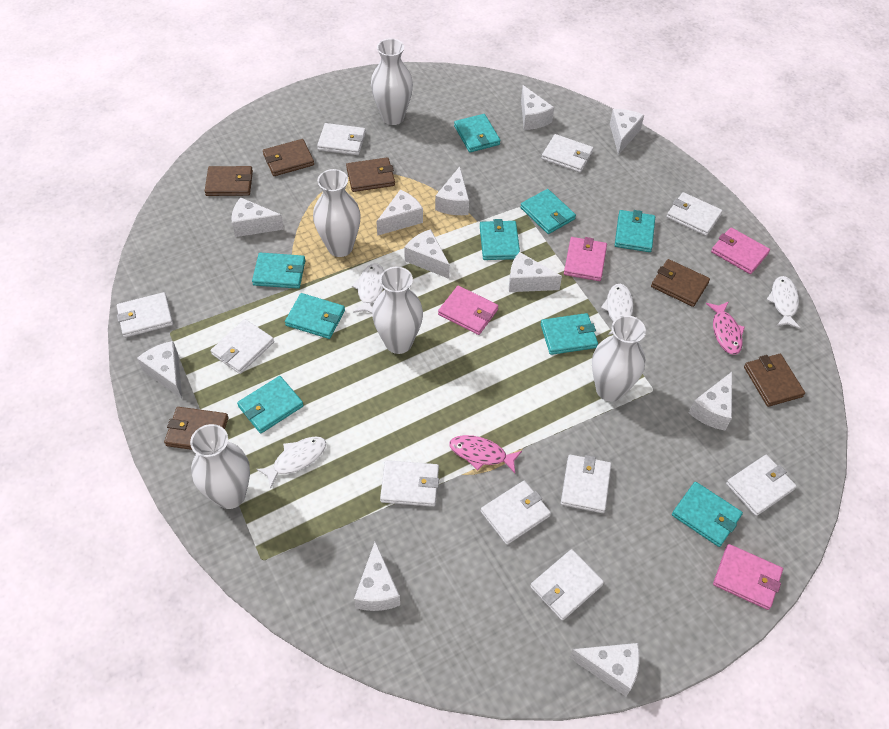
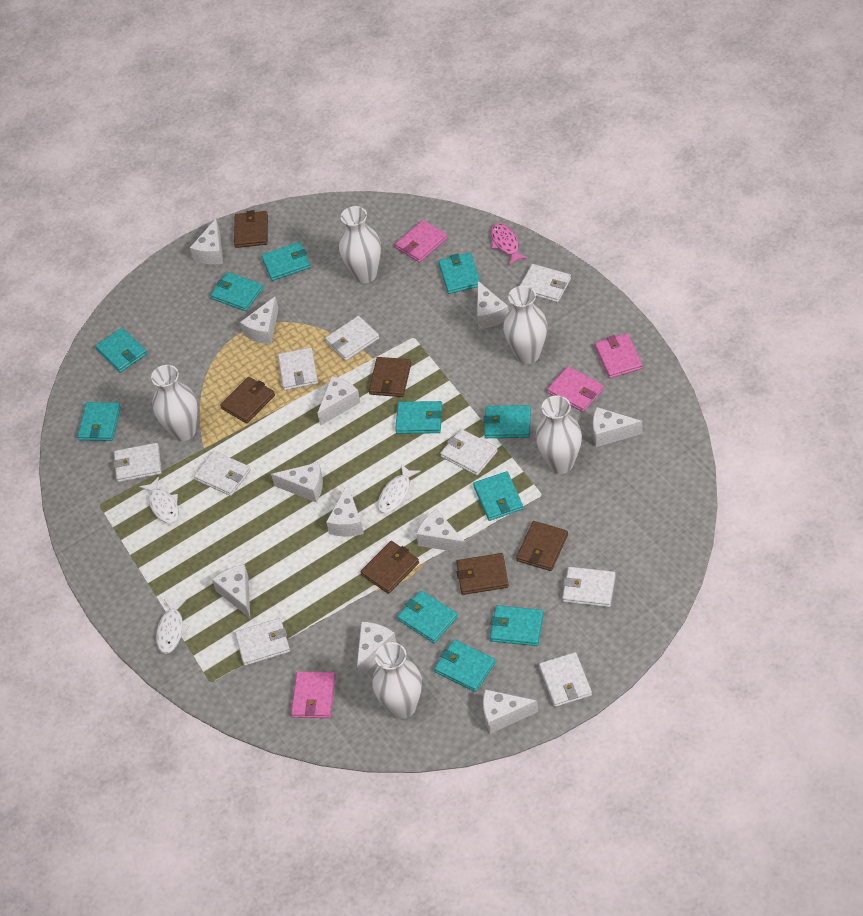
pink fish: 2 -> 1
turquoise wallet: 9 -> 11
white fish: 4 -> 3
white wallet: 10 -> 9

